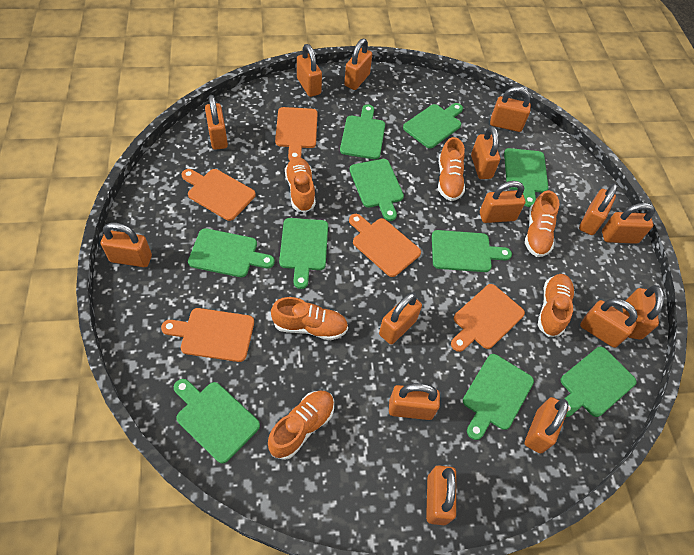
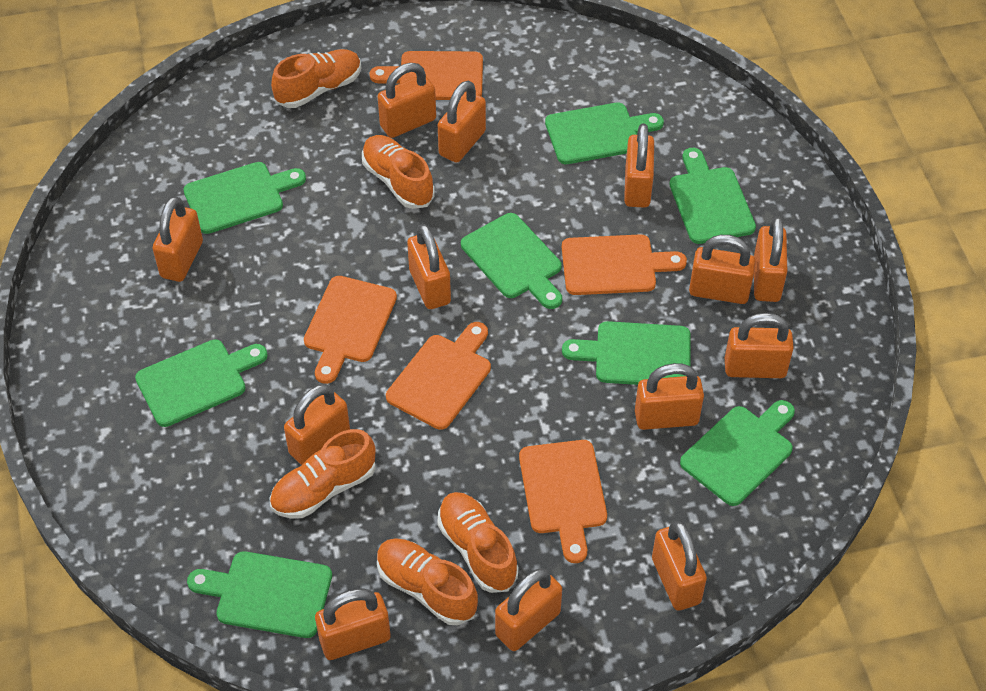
green cutting board: 10 -> 8
orange padlock: 15 -> 13
orange shoe: 6 -> 5

